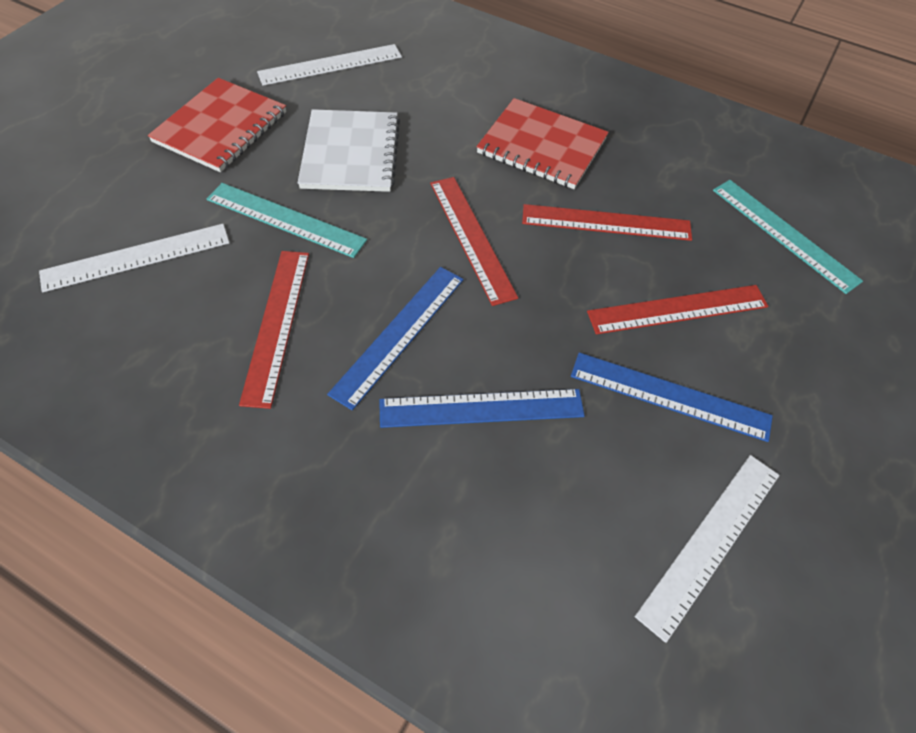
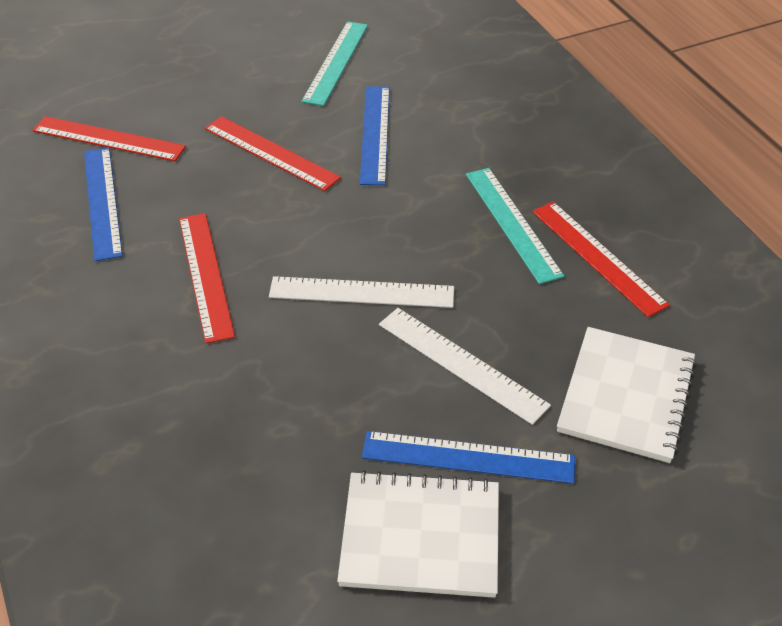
red notebook: 2 -> 0
white notebook: 1 -> 2
white ruler: 3 -> 2

